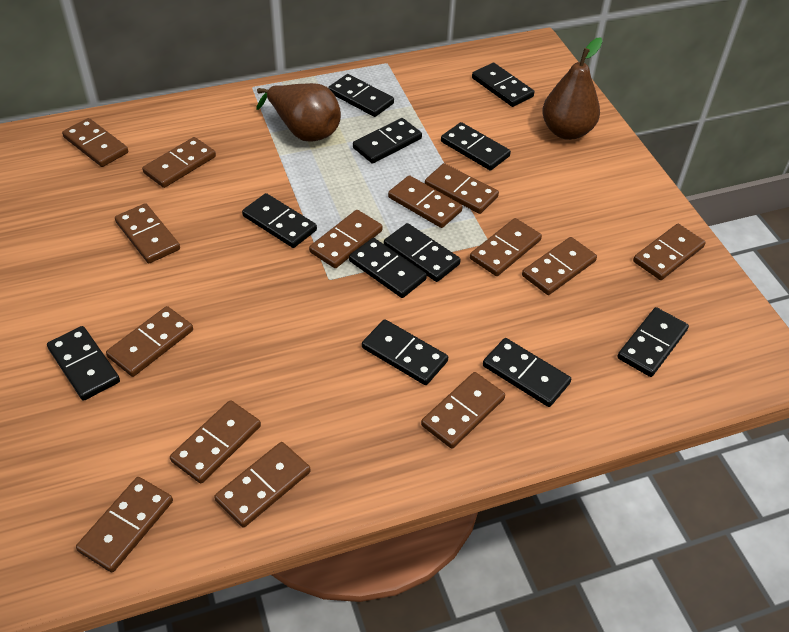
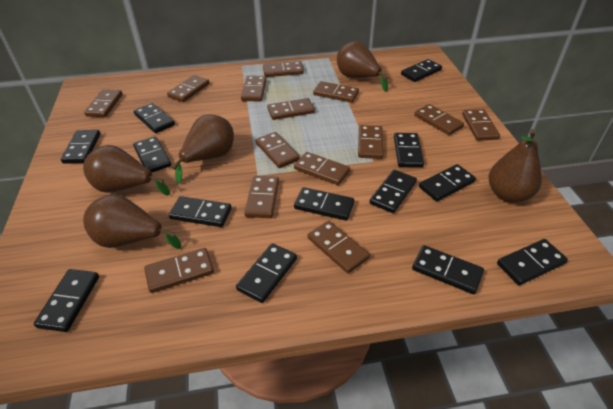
black domino: 11 -> 13
brown pear: 2 -> 5

